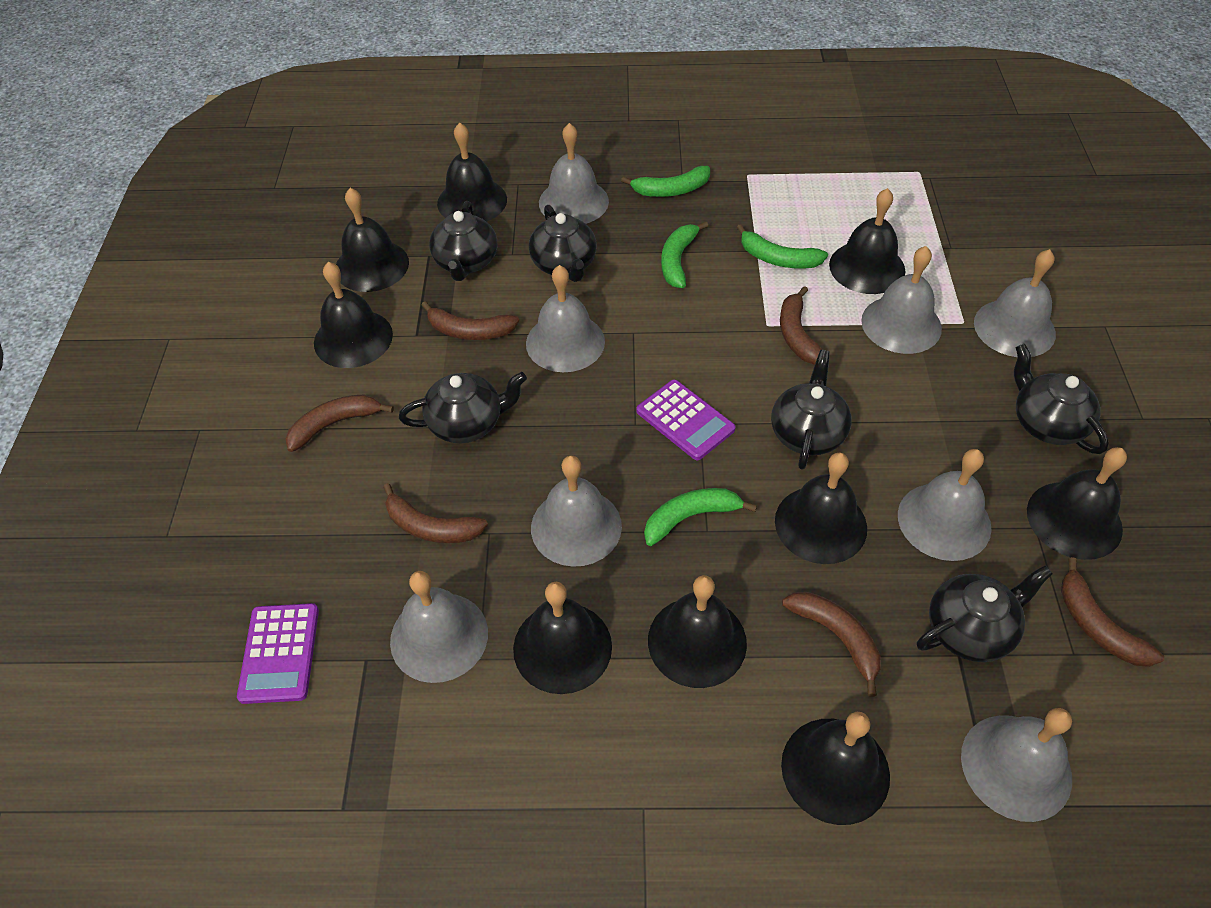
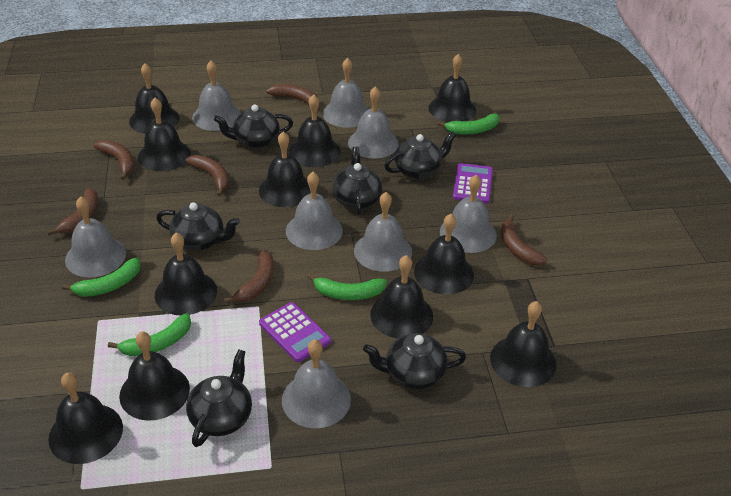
black bell: 9 -> 11

